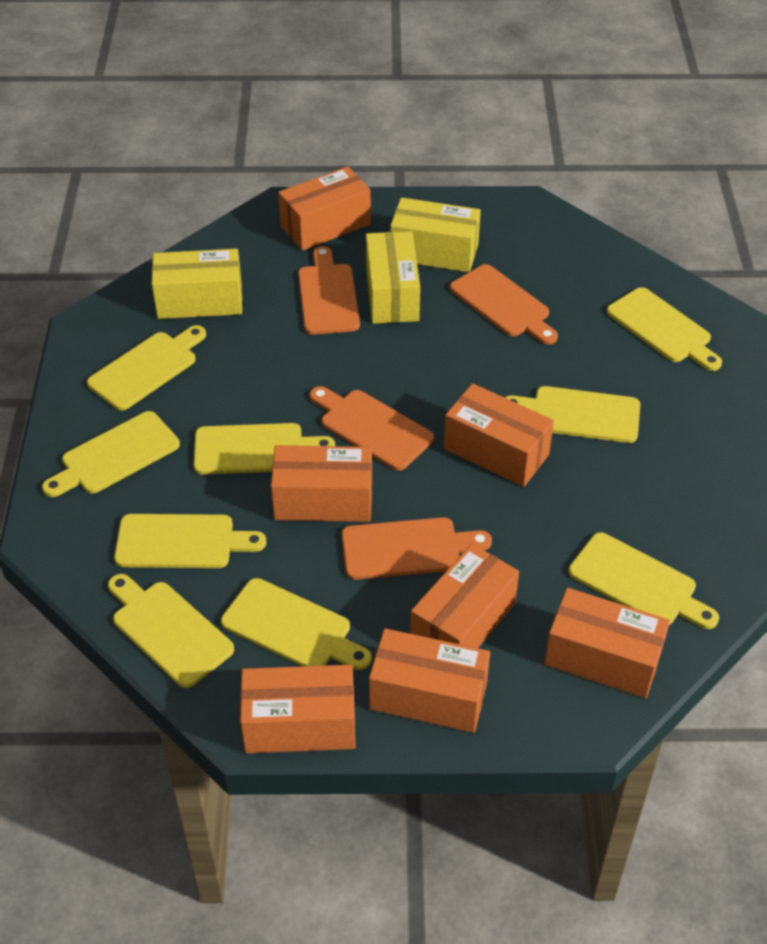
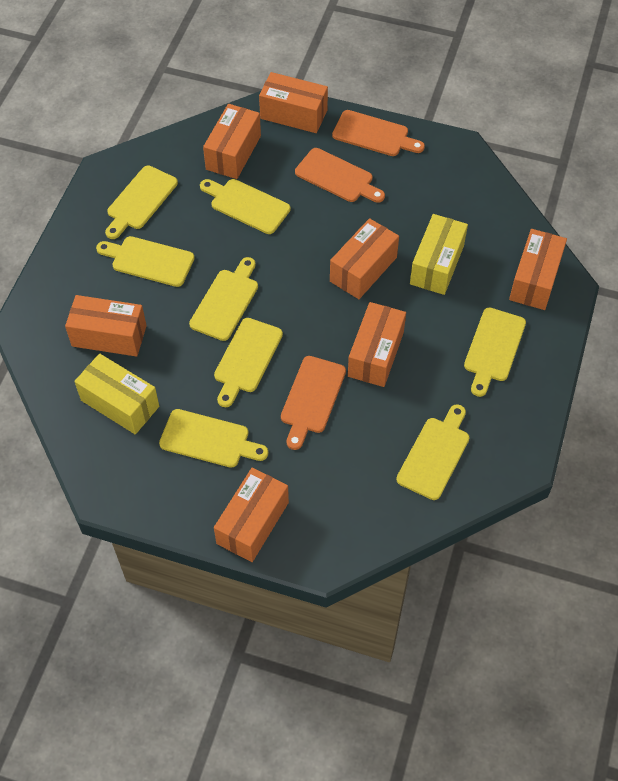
orange cutting board: 4 -> 3
yellow box: 3 -> 2
yellow cutting board: 9 -> 8

